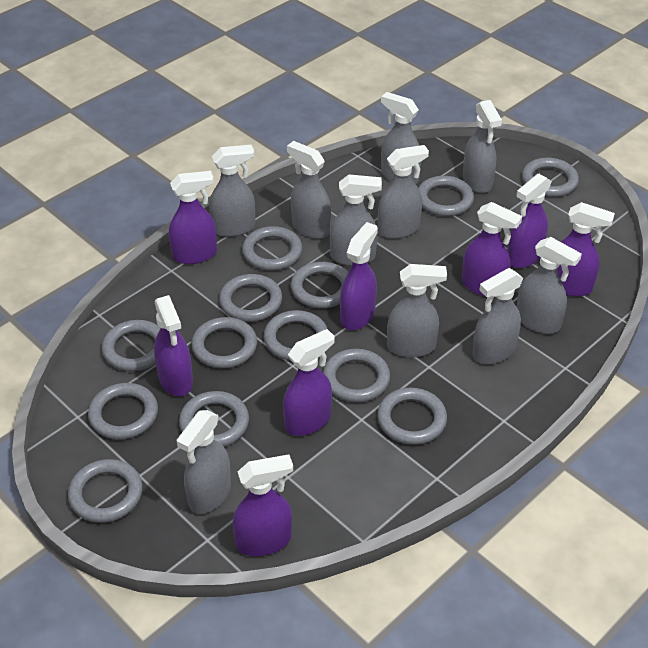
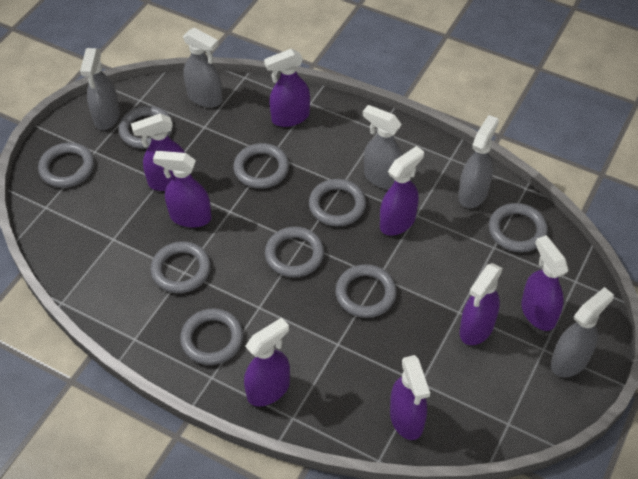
grey ring: 13 -> 9
grey spray bottle: 10 -> 5

